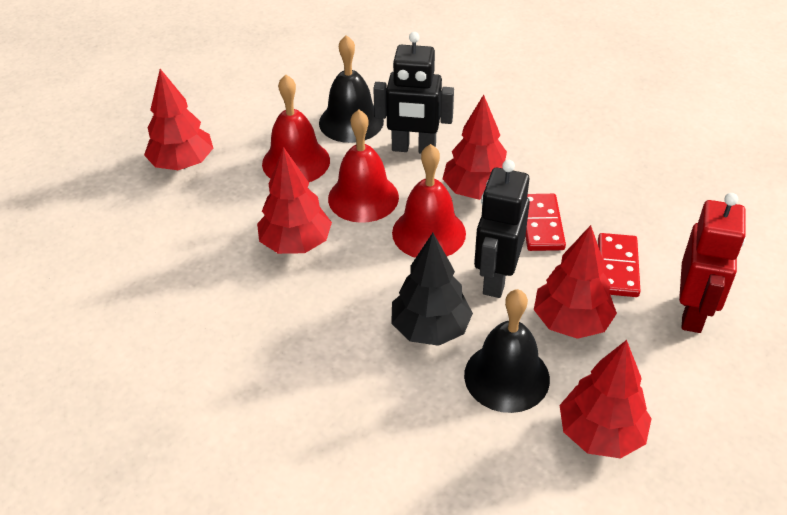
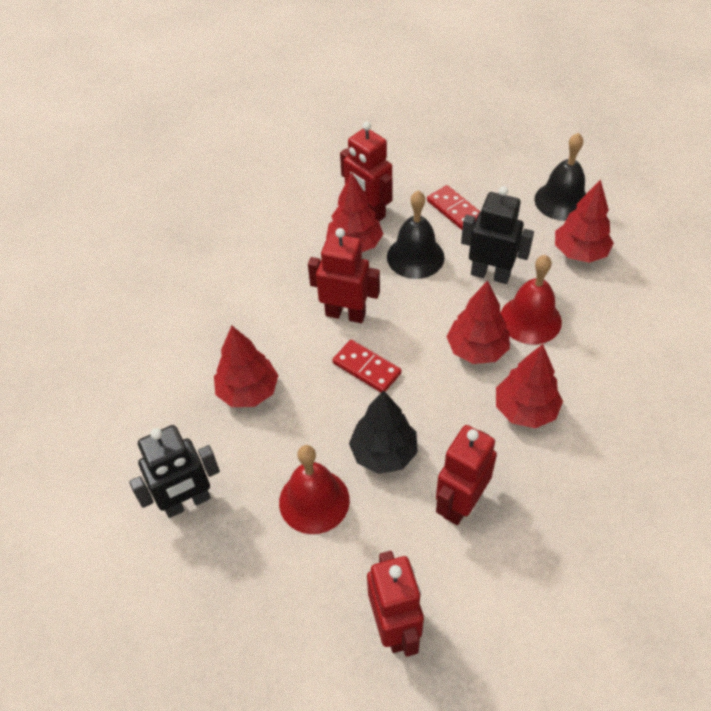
red bell: 3 -> 2
red robot: 1 -> 4

